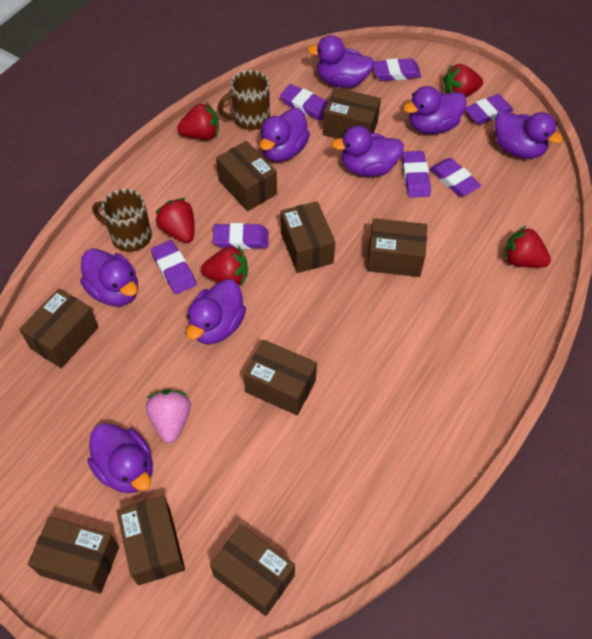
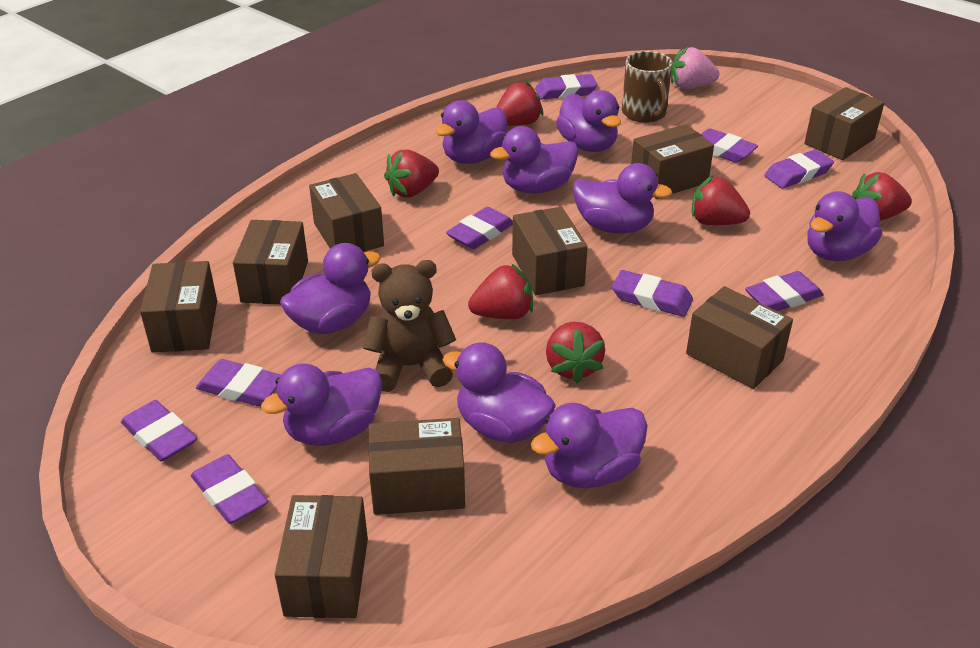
brown mug: 2 -> 1
brown teddy bear: 0 -> 1
purple duck: 8 -> 9
purple eraser: 7 -> 9
red strawberry: 5 -> 6

